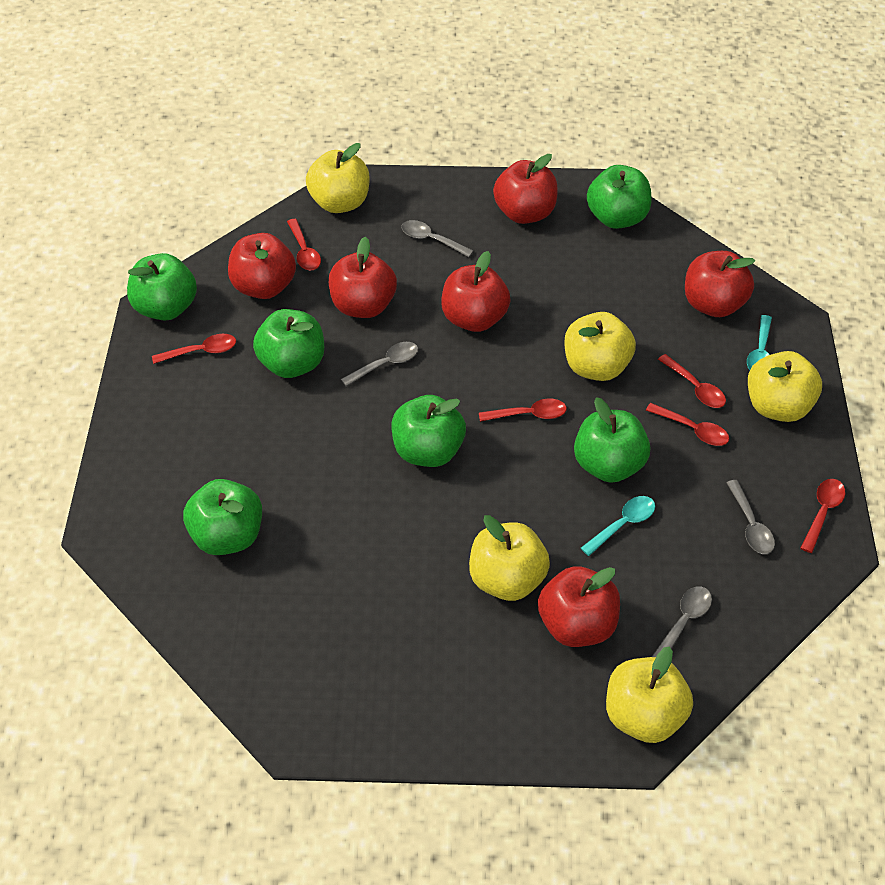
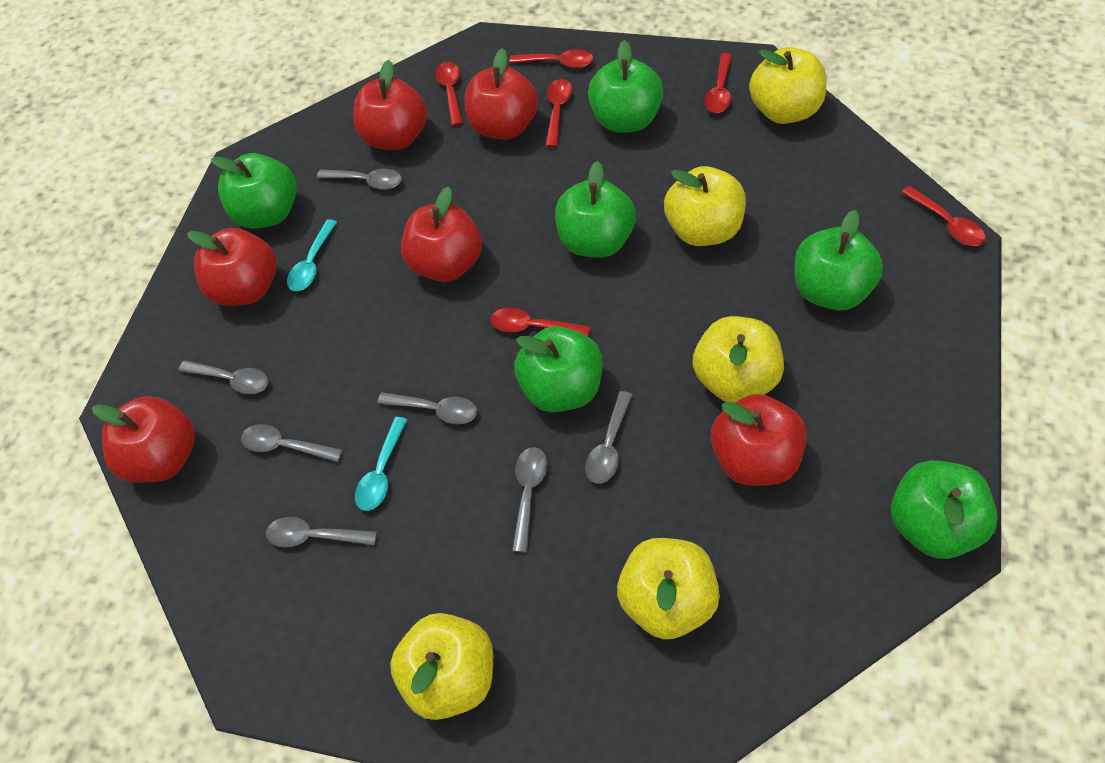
grey spoon: 4 -> 7

